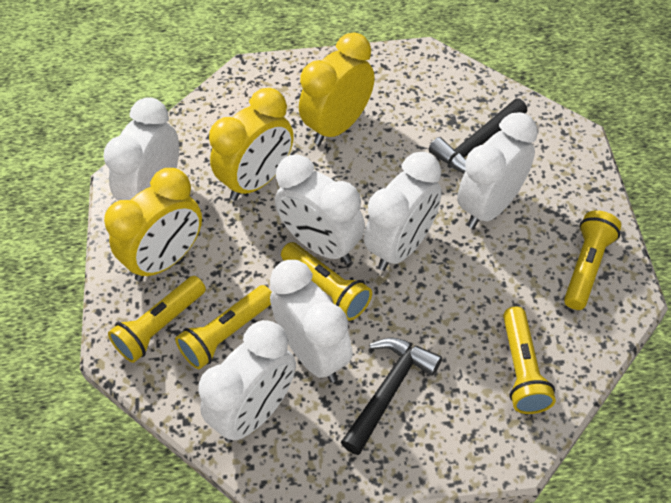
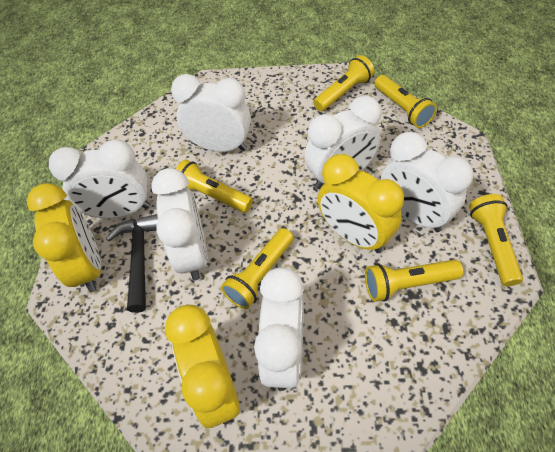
black hammer: 2 -> 1
yellow flashlight: 5 -> 6

